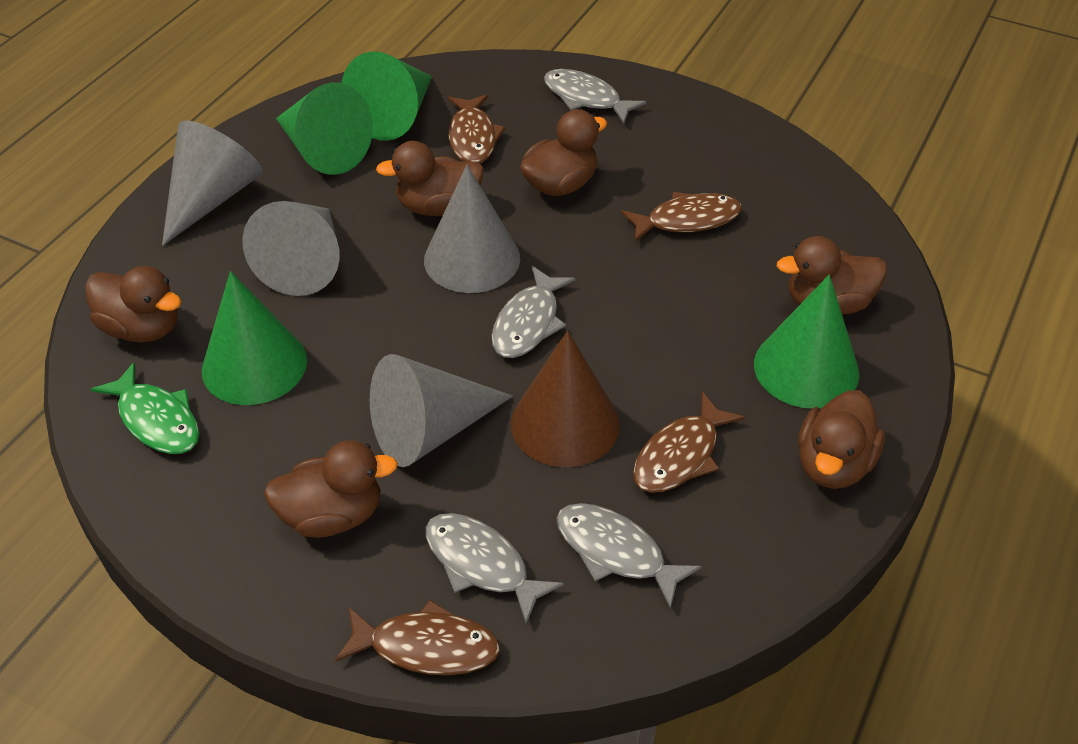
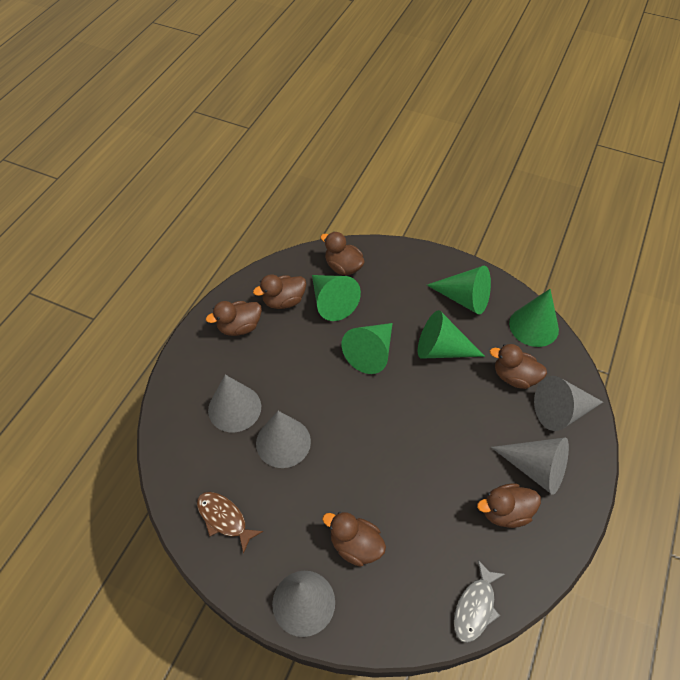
brown cone: 1 -> 0
brown fish: 4 -> 1
green cone: 4 -> 5
green fish: 1 -> 0
grey cone: 4 -> 5
grey fish: 4 -> 1

